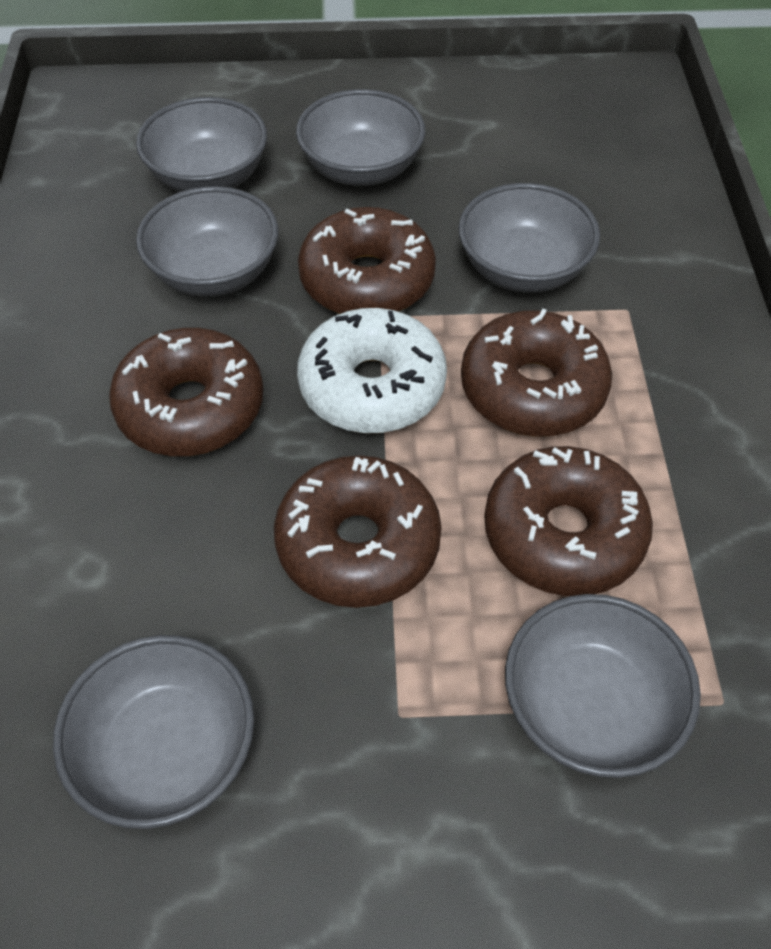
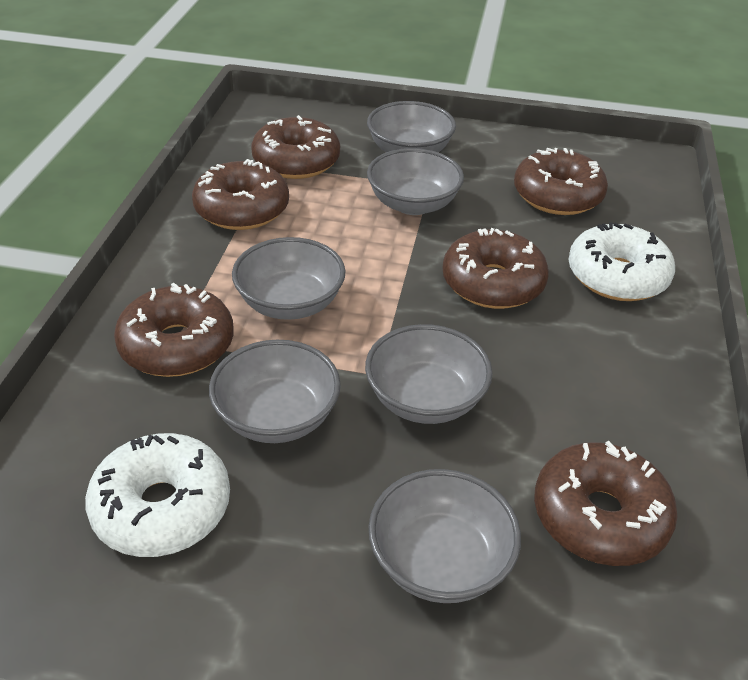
brown donut: 5 -> 6
white donut: 1 -> 2

